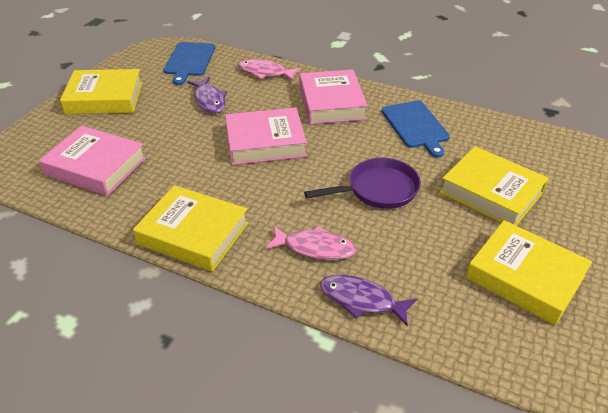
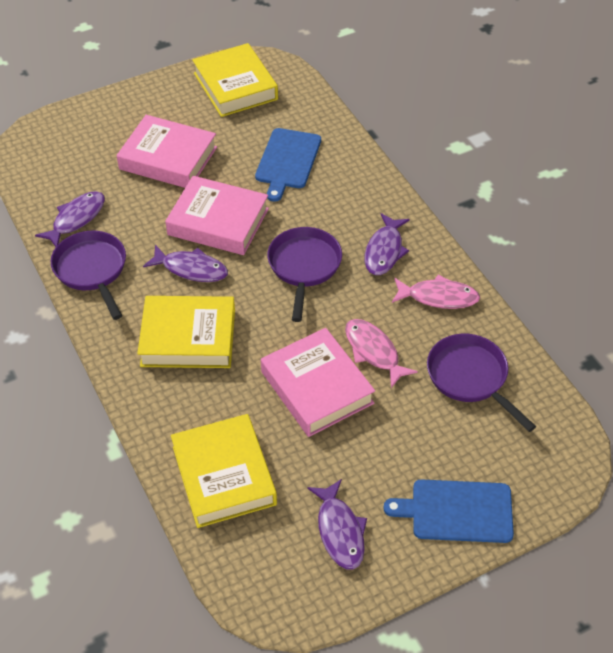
purple fish: 2 -> 4
purple pan: 1 -> 3
yellow book: 4 -> 3

